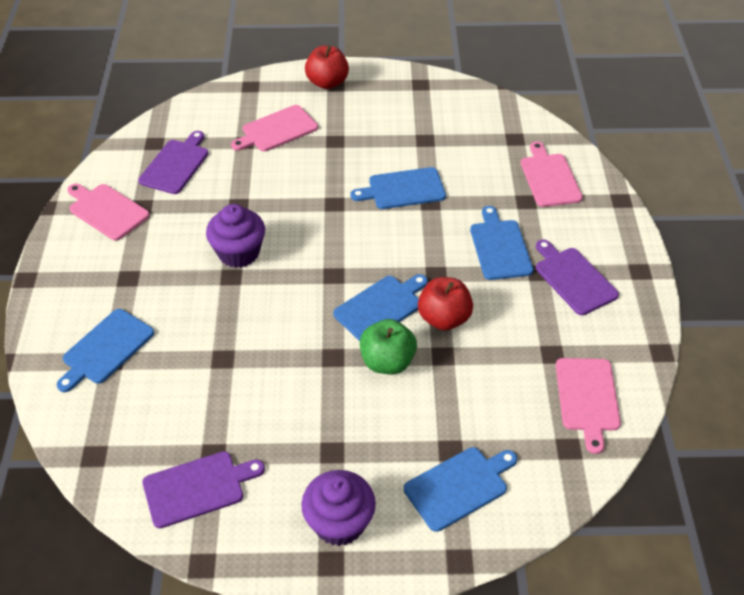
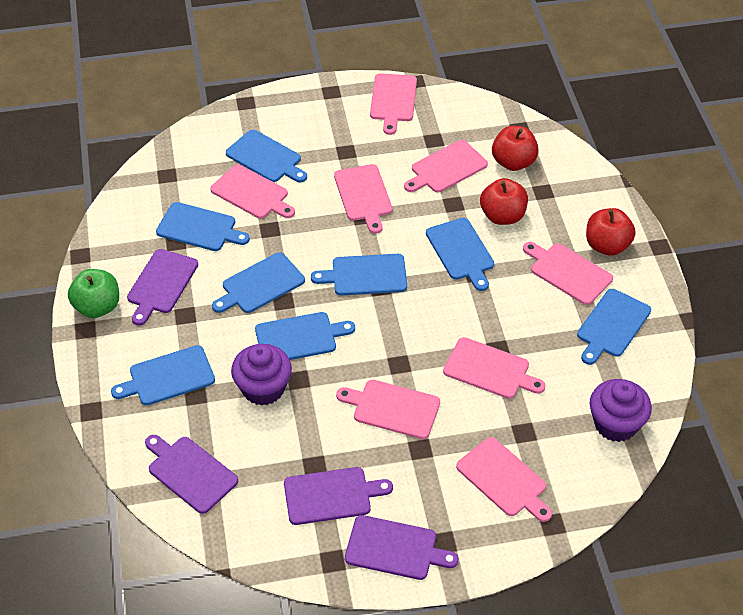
blue cutting board: 5 -> 8
pink cutting board: 4 -> 8
purple cutting board: 3 -> 4
red apple: 2 -> 3

